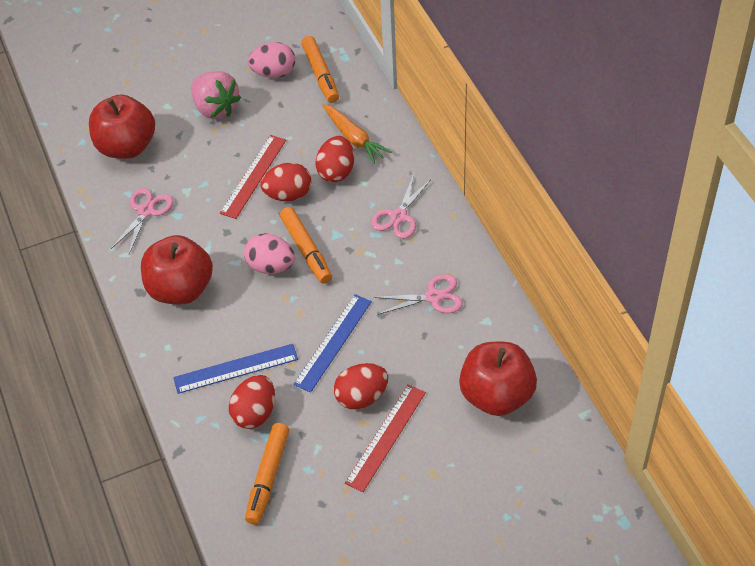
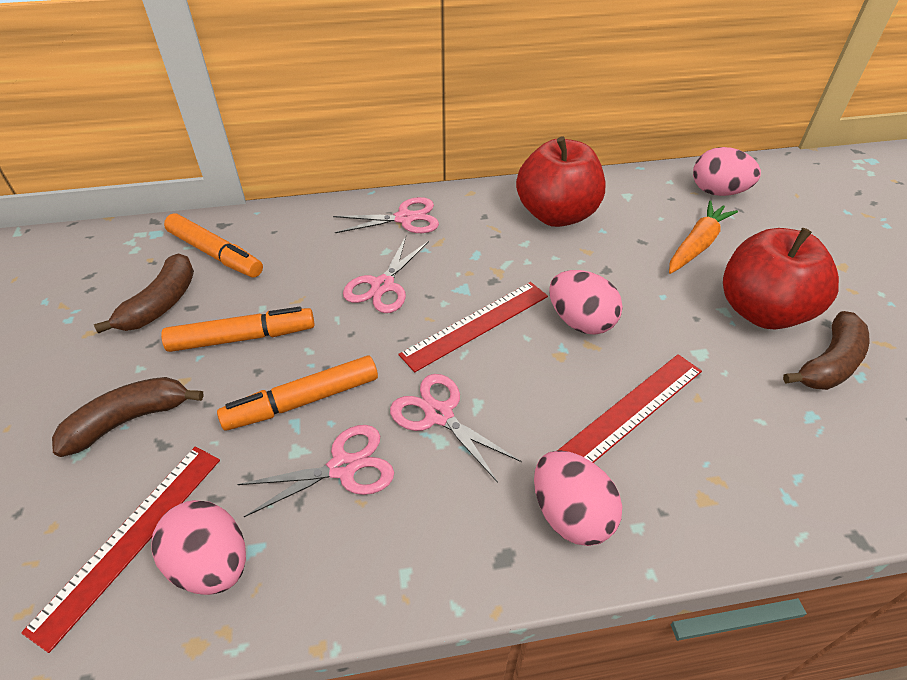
blue ruler: 2 -> 0
brown banana: 0 -> 3
pink egg: 2 -> 4
pink scissors: 3 -> 4
pink strawberry: 1 -> 0
red apple: 3 -> 2
red egg: 4 -> 0
red ruler: 2 -> 3

